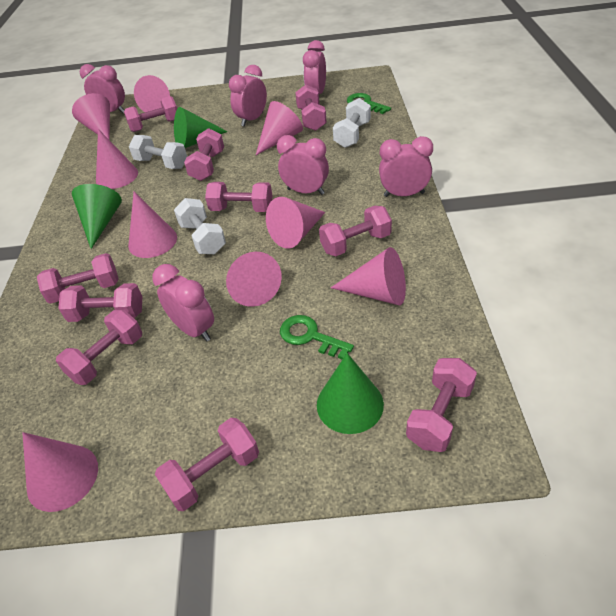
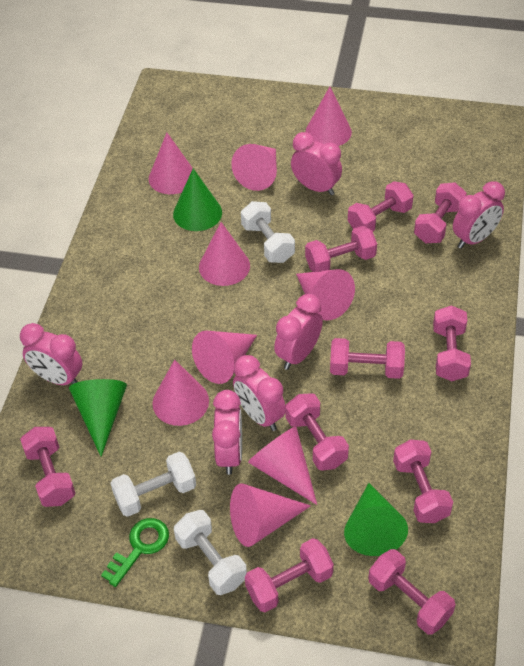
green key: 2 -> 1

